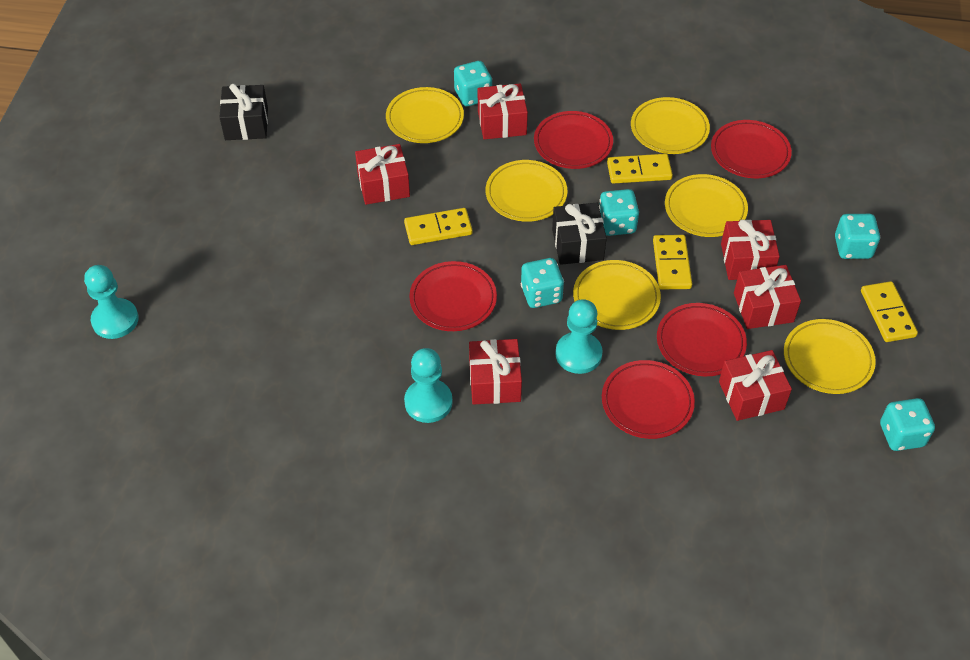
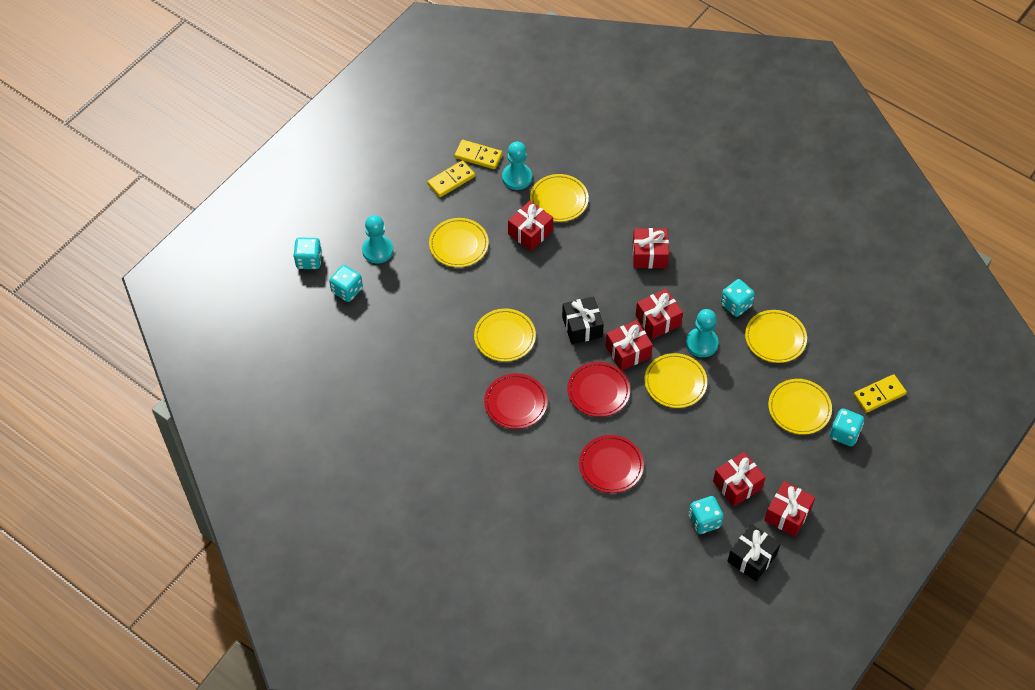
red plate: 5 -> 3
yellow domino: 4 -> 3

